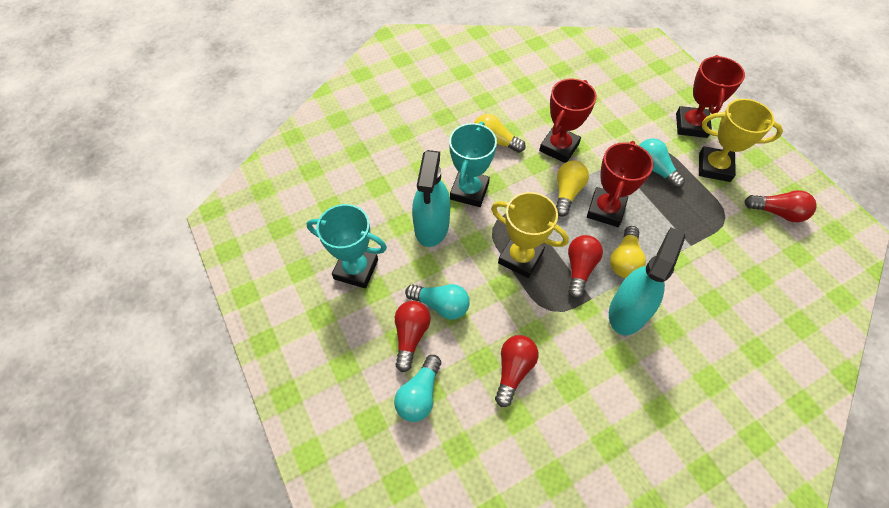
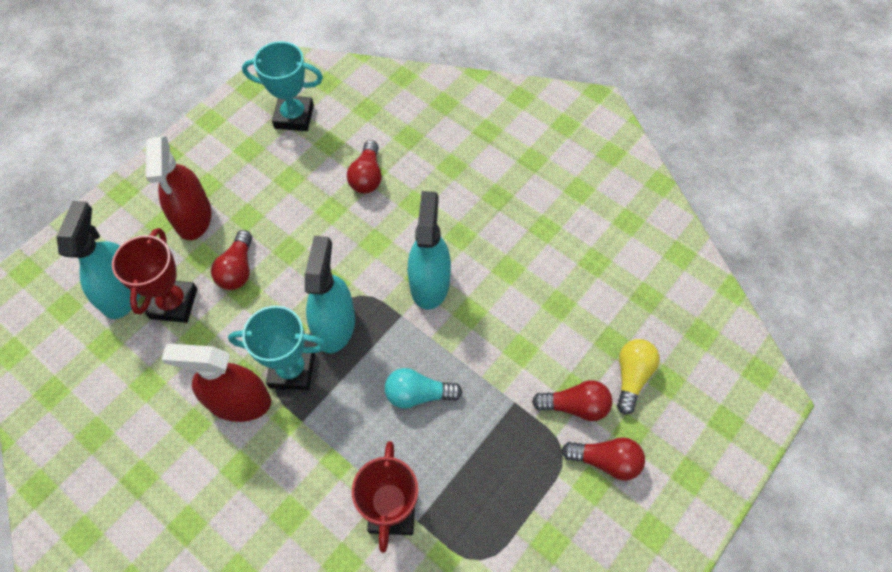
red spray bottle: 0 -> 2
red trophy: 3 -> 2
turquoise light bulb: 3 -> 1
turquoise spray bottle: 2 -> 3
yellow light bulb: 3 -> 1
yellow trophy: 2 -> 0

